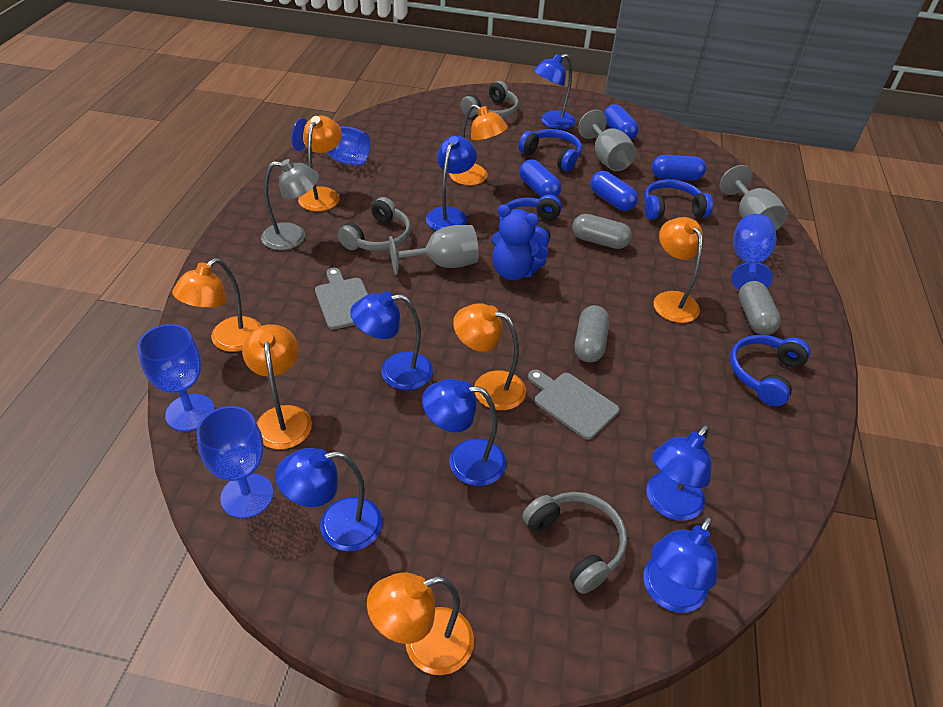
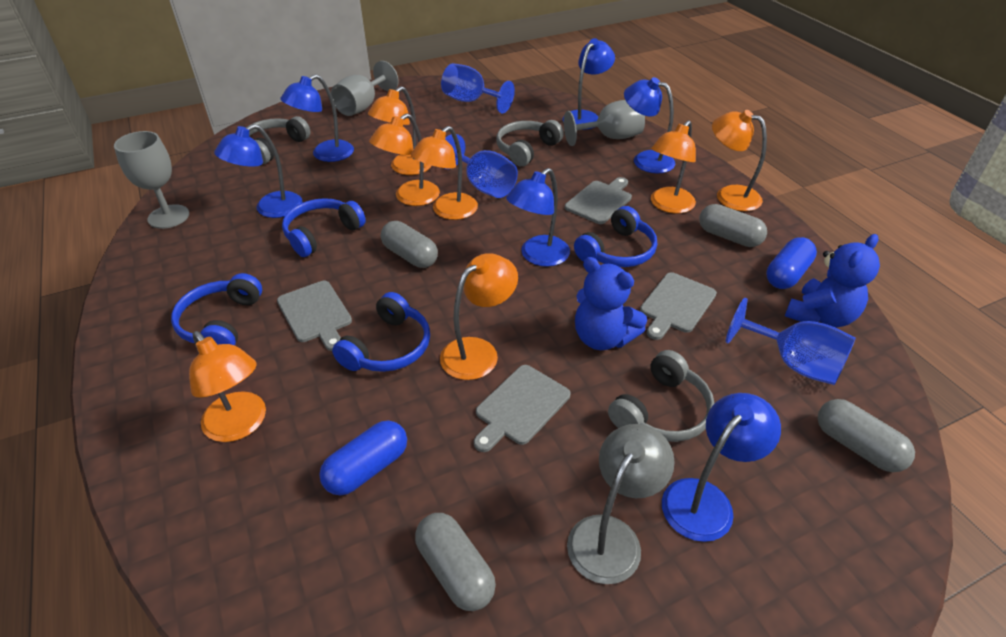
blue capsule: 4 -> 2
blue goblet: 4 -> 3
blue lamp: 7 -> 6
blue teddy bear: 1 -> 2
grey capsule: 3 -> 4
grey cutting board: 2 -> 4

